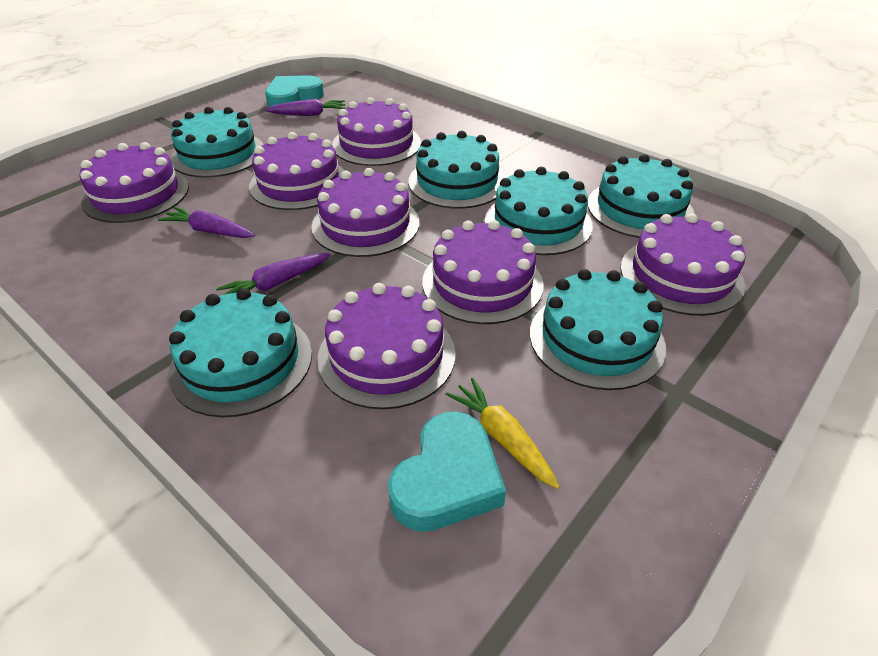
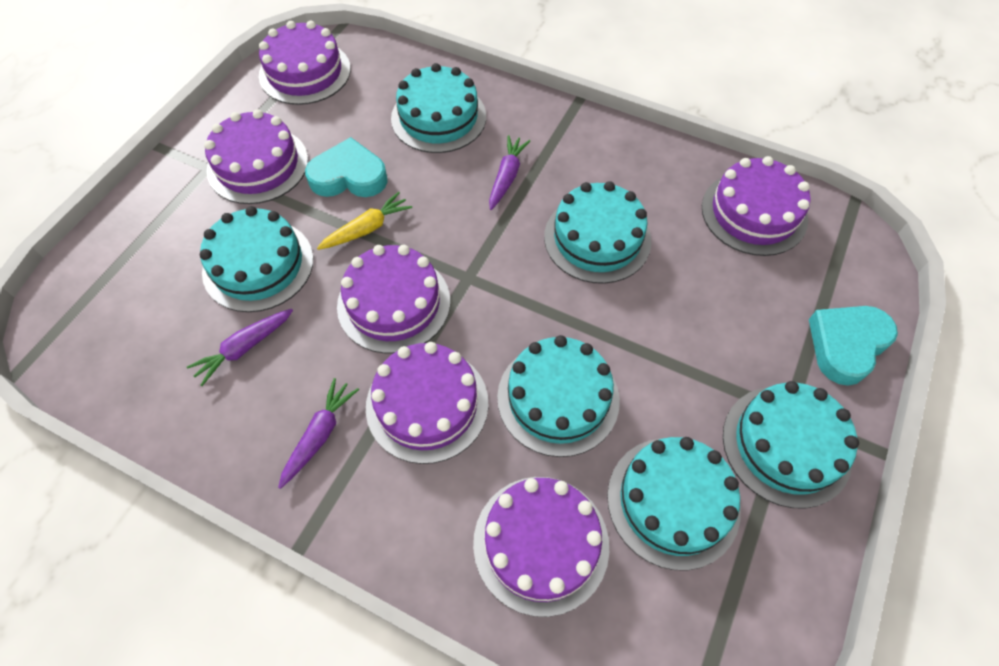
purple cake: 7 -> 6

